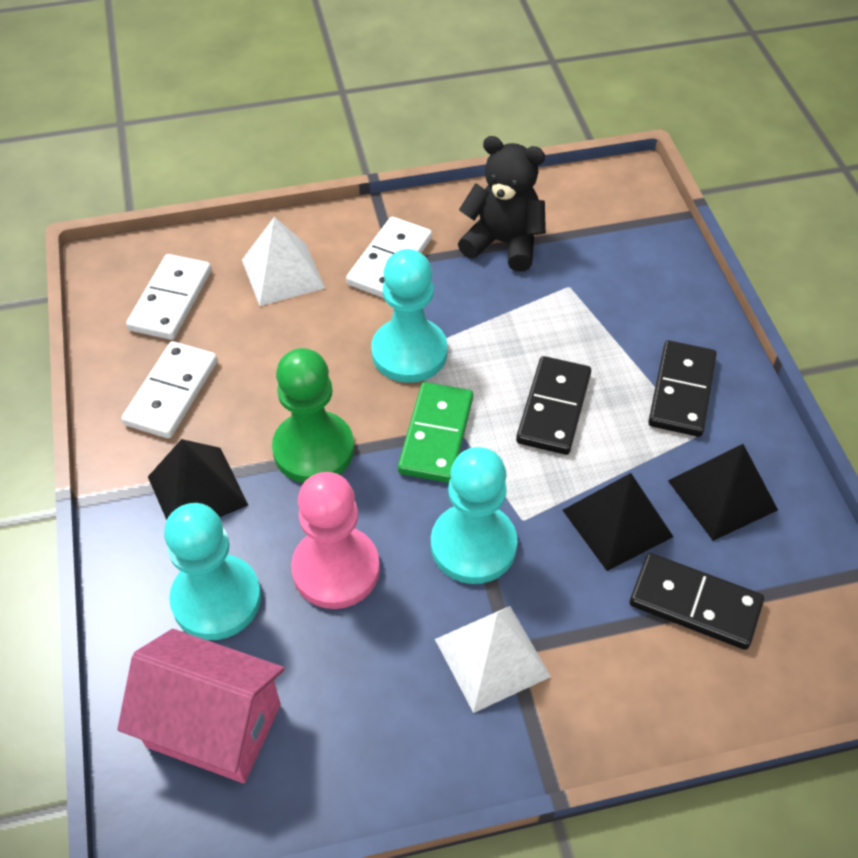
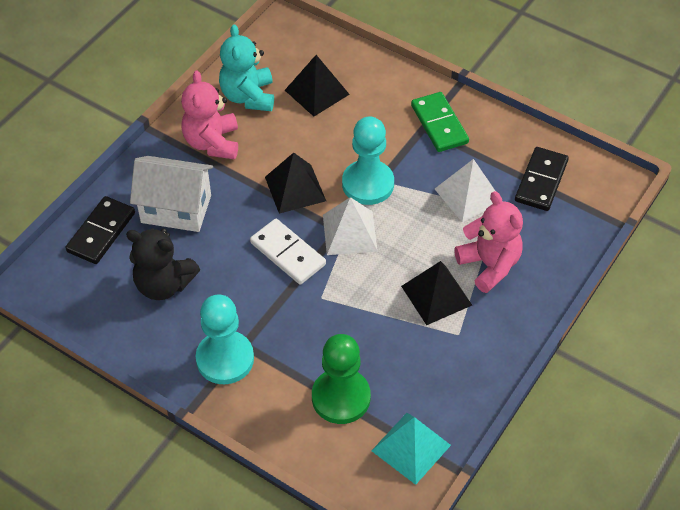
black domino: 3 -> 2
pink house: 1 -> 0
pink pawn: 1 -> 0
pink teddy bear: 0 -> 2
turquoise pawn: 3 -> 2
turquoise pyramid: 0 -> 1
turquoise teddy bear: 0 -> 1
white domino: 3 -> 1
white house: 0 -> 1

